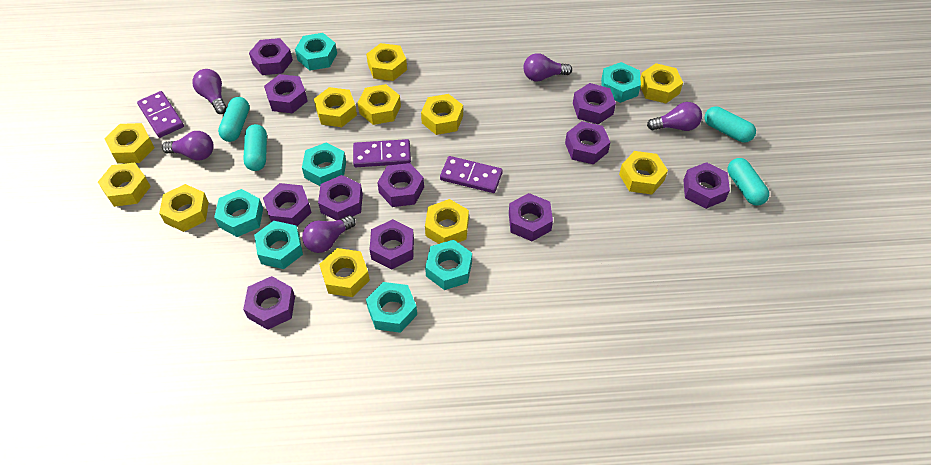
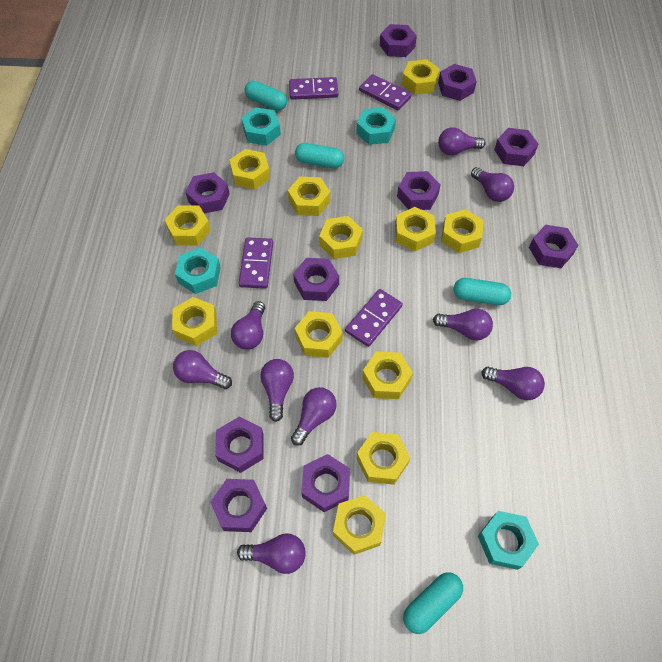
purple domino: 3 -> 4
purple light bulb: 5 -> 9
purple nut: 11 -> 10
turquoise nut: 7 -> 4
yellow nut: 11 -> 12

